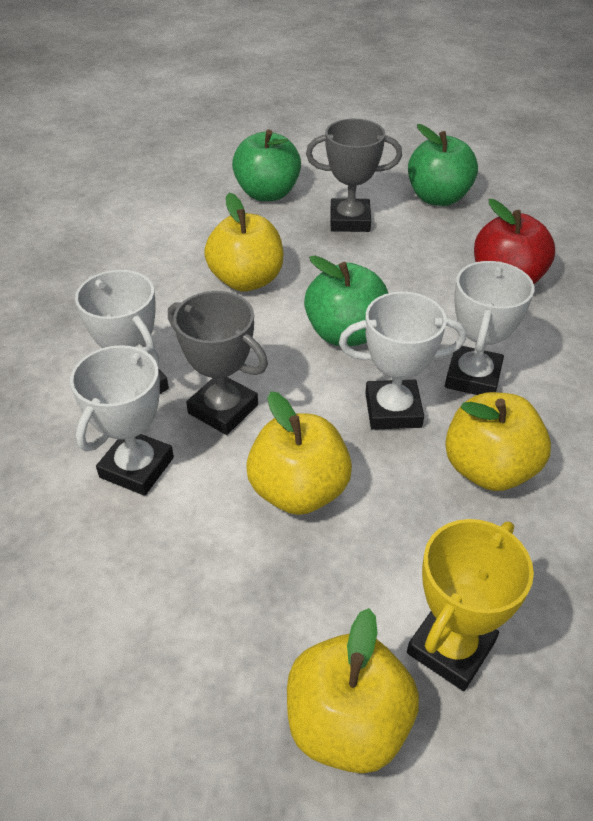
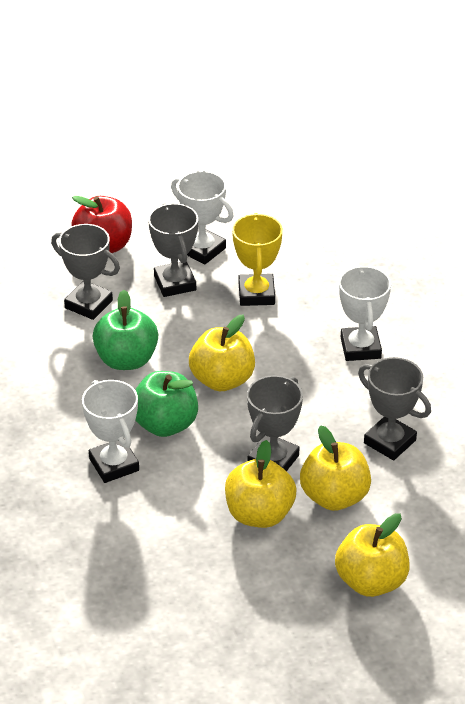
green apple: 3 -> 2
grey trophy: 2 -> 4
white trophy: 4 -> 3

